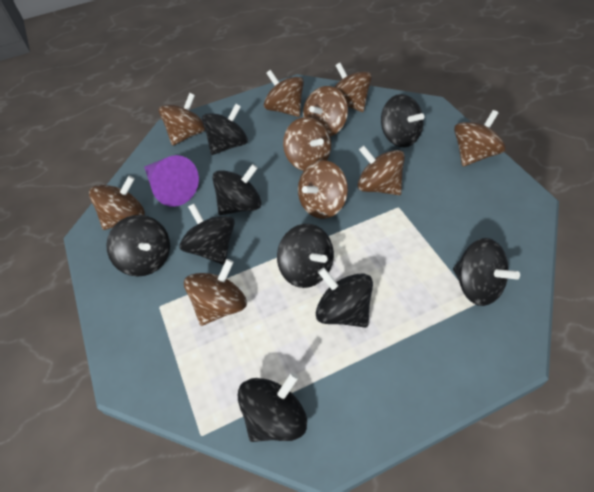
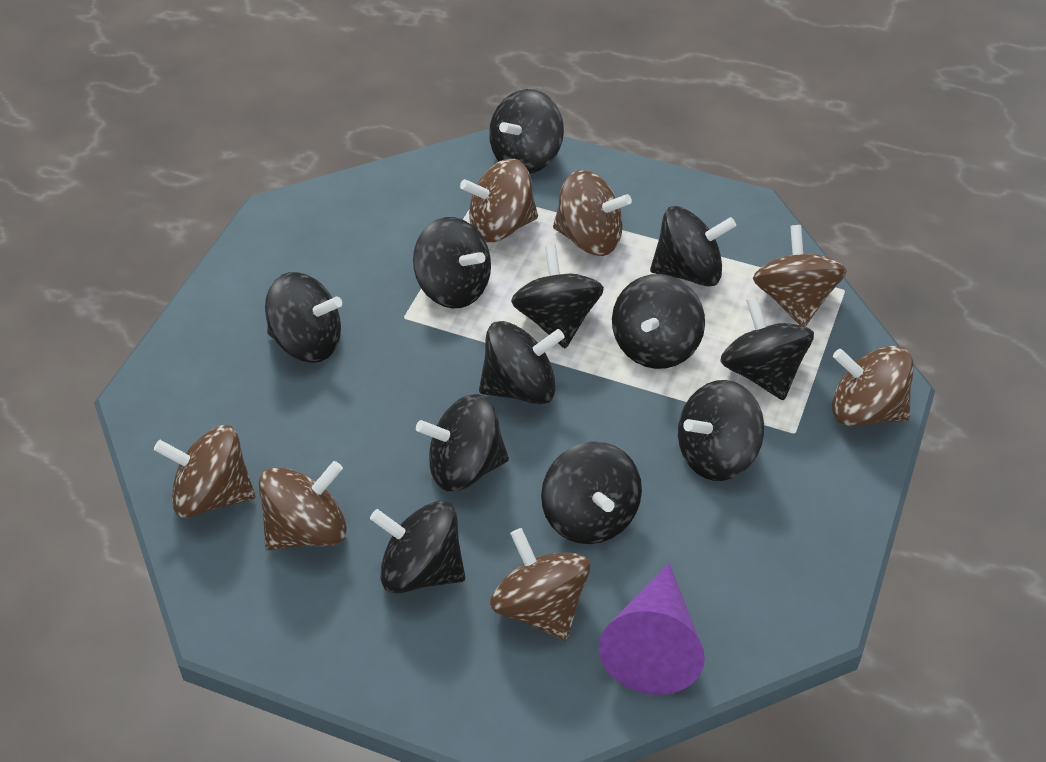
black spinning top: 9 -> 12
brown spinning top: 10 -> 7

